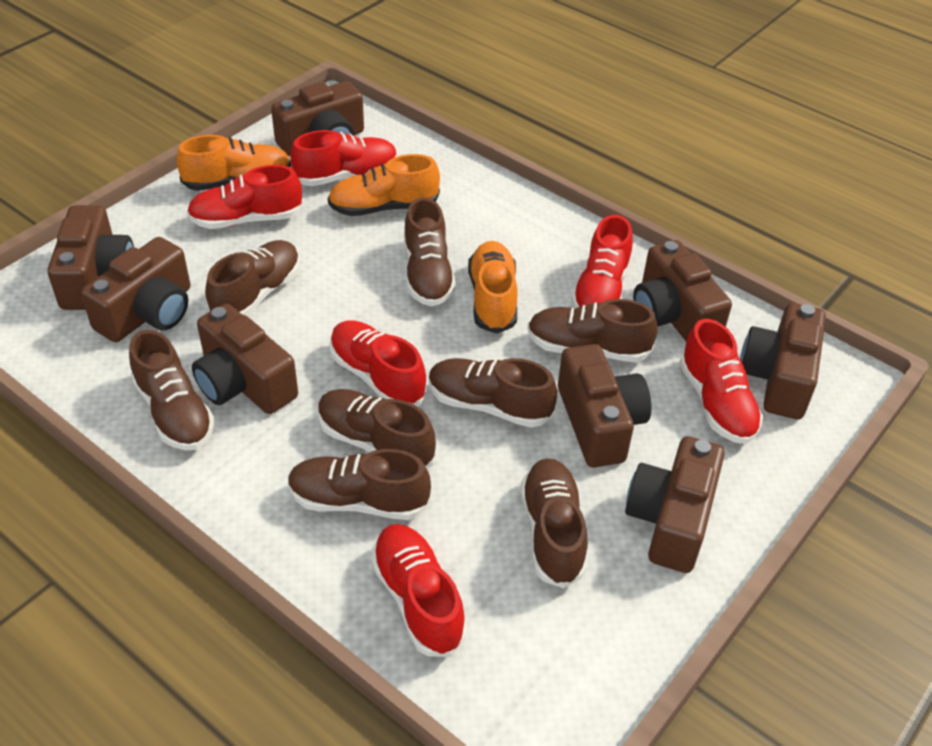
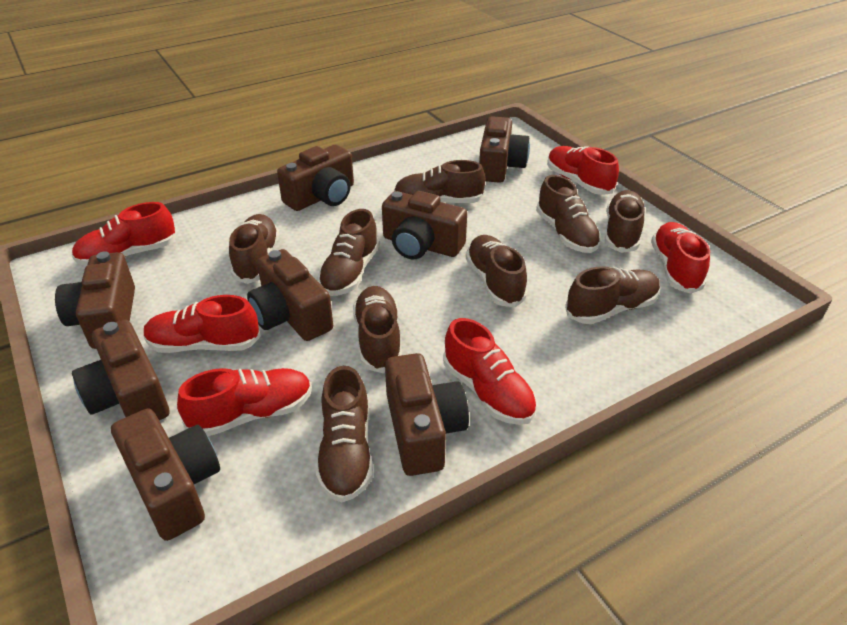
brown shoe: 8 -> 9
orange shoe: 3 -> 0

